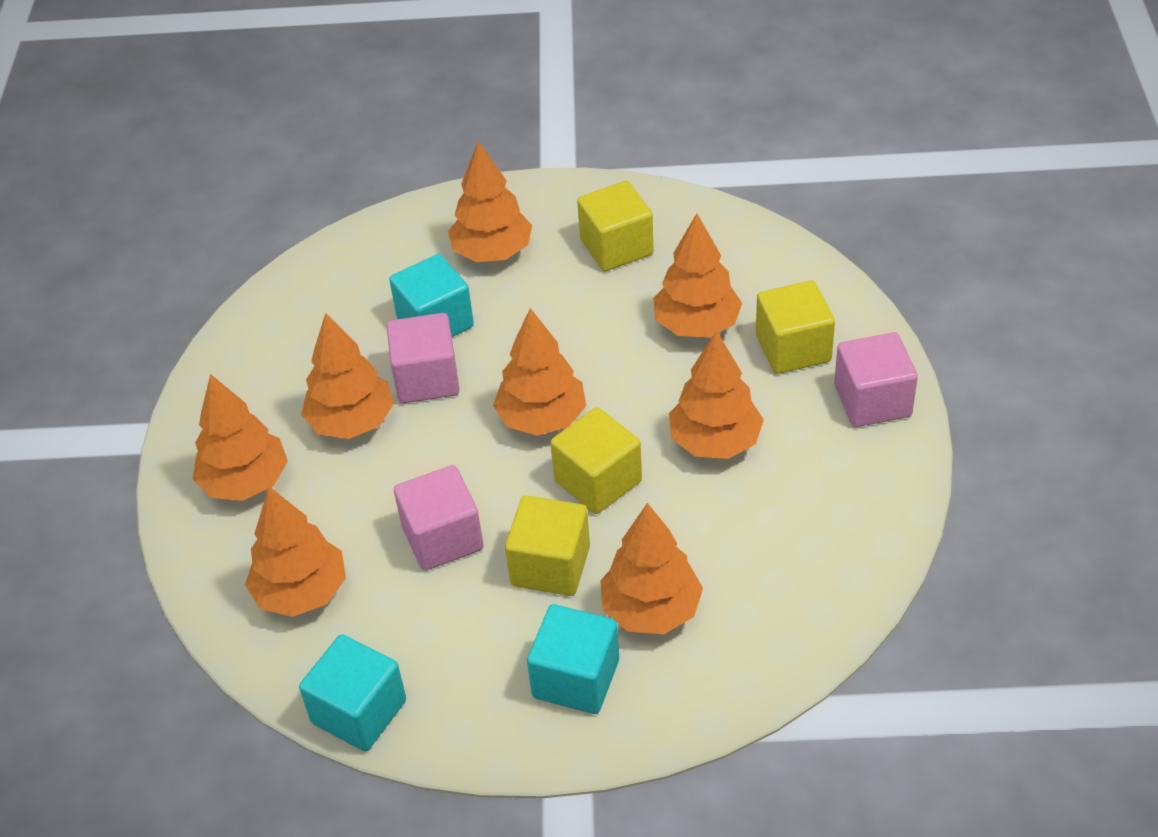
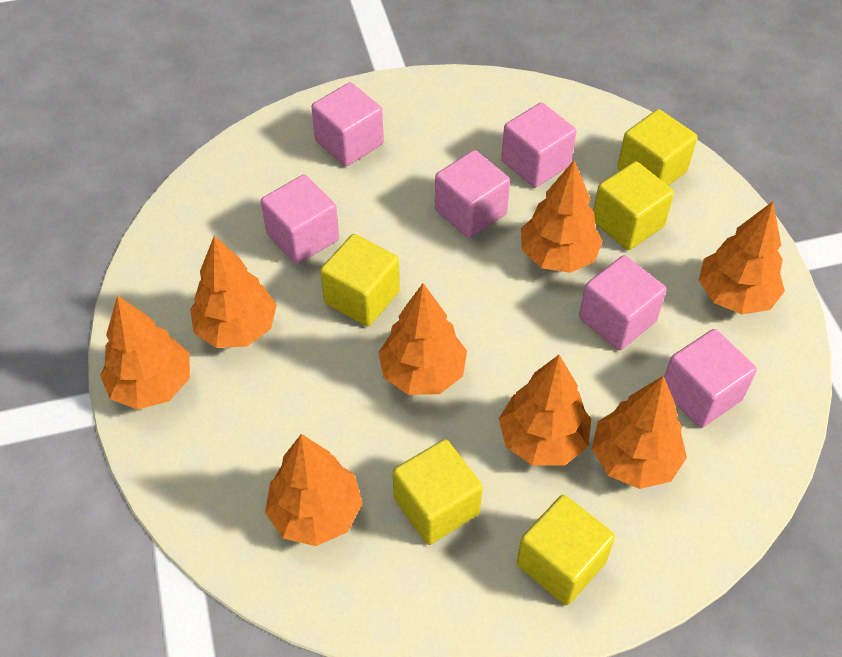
pink cube: 3 -> 6
turquoise cube: 3 -> 0
yellow cube: 4 -> 5

